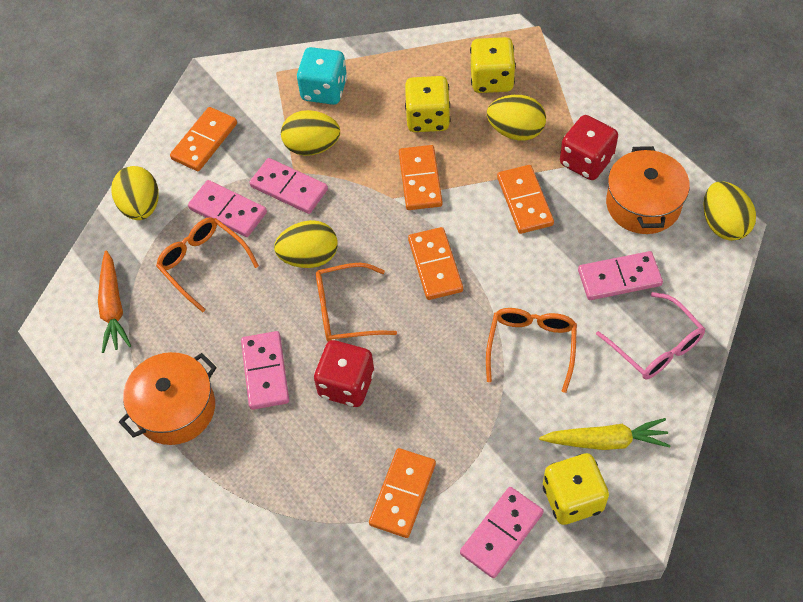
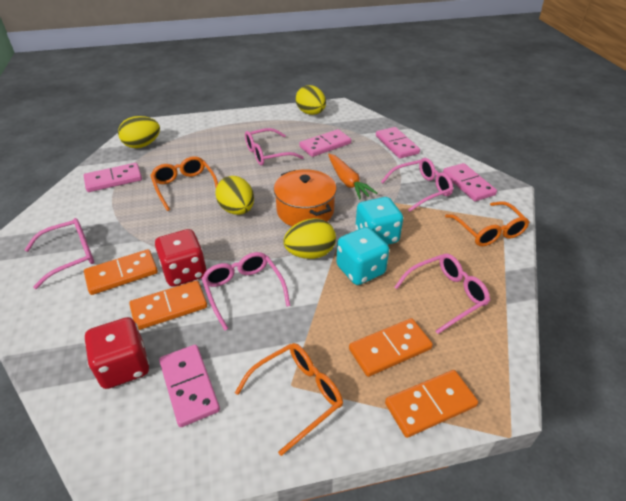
orange domino: 5 -> 4
orange pot: 2 -> 1
pink glasses: 1 -> 5
turquoise dice: 1 -> 2
yellow carrot: 1 -> 0
yellow dice: 3 -> 0
yellow egg: 5 -> 4

